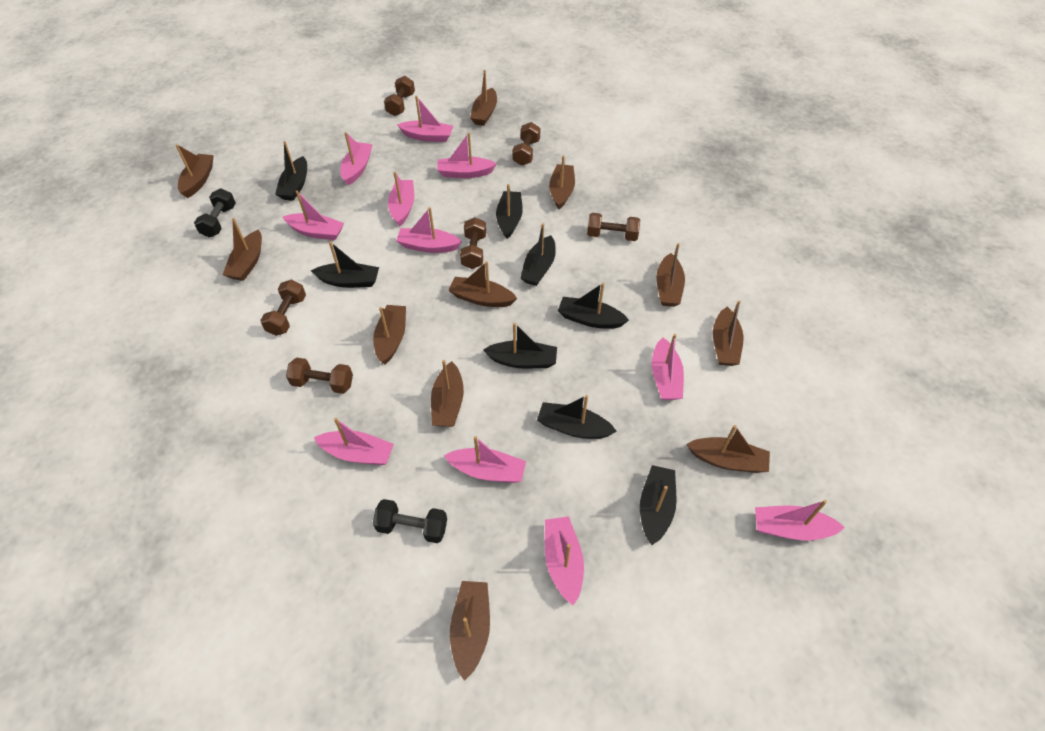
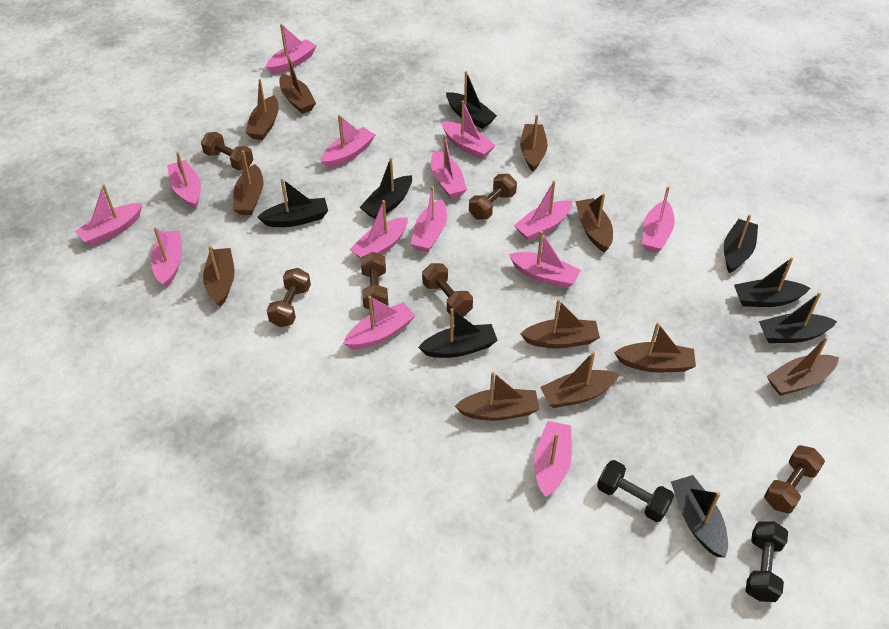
pink boat: 11 -> 14

